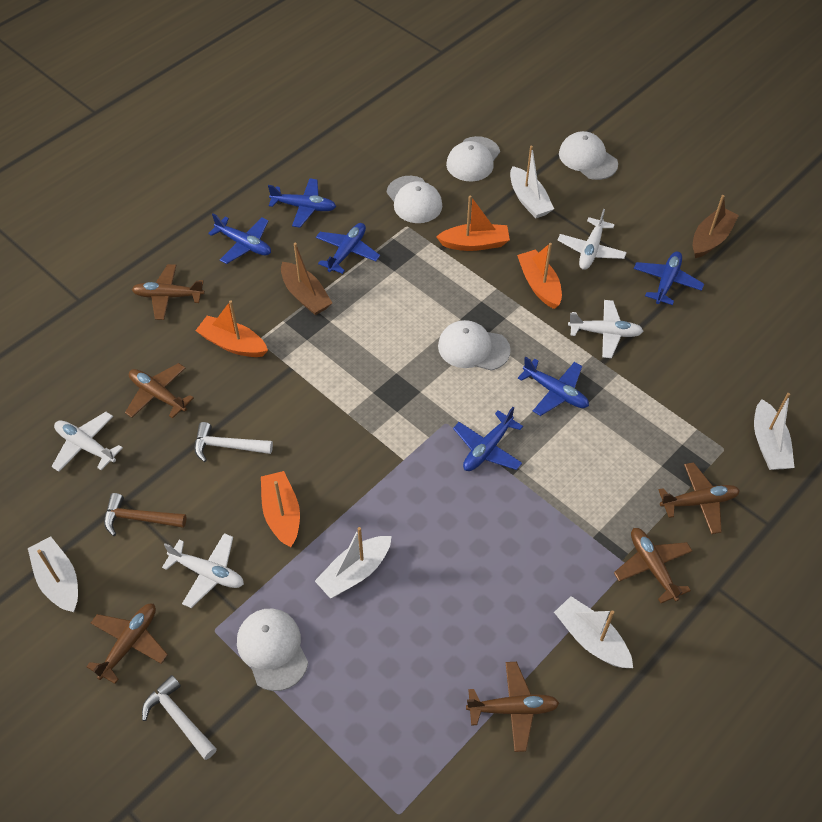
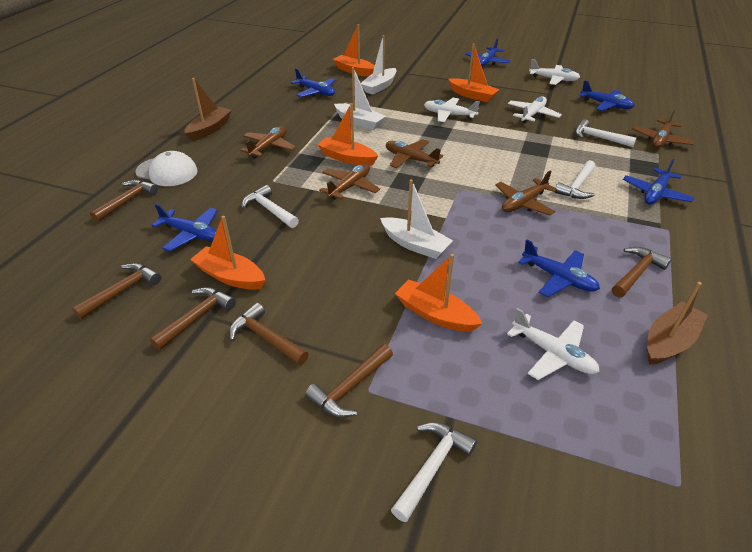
brown hammer: 1 -> 6
brown plane: 6 -> 5
orange boat: 4 -> 5
white boat: 5 -> 3
white cap: 5 -> 1
white hammer: 2 -> 4

